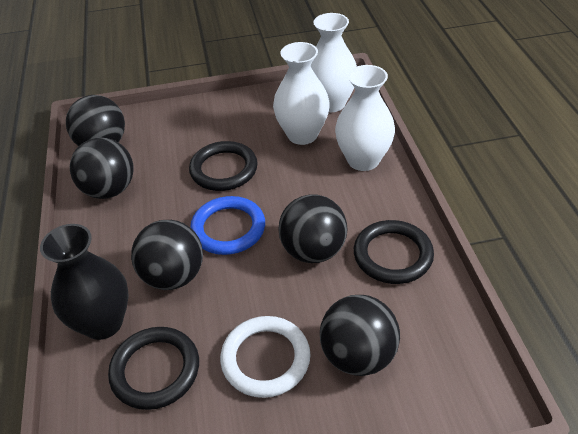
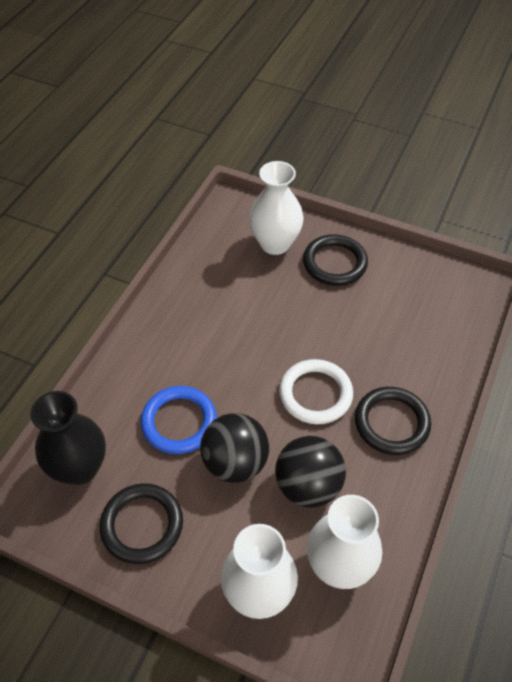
black ball: 5 -> 2

